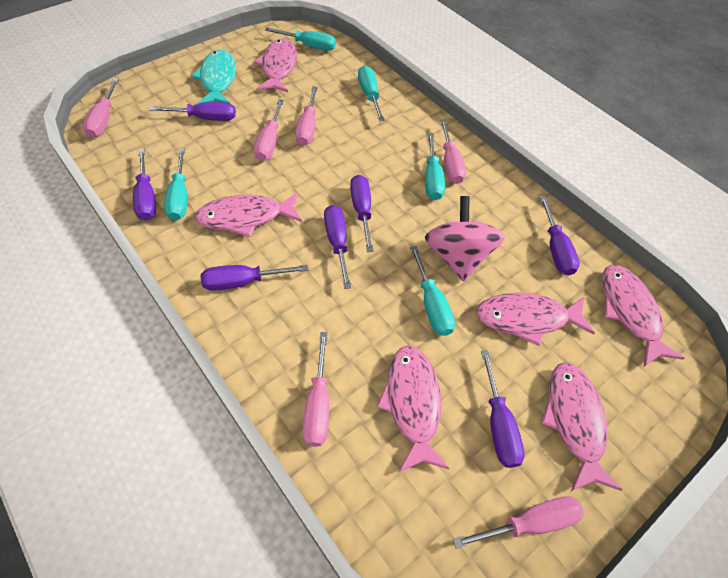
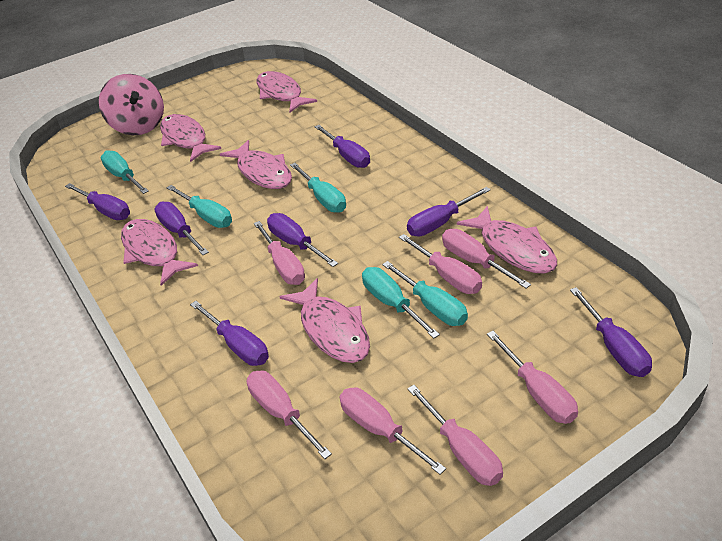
pink screwdriver: 6 -> 7
turquoise fish: 1 -> 0

